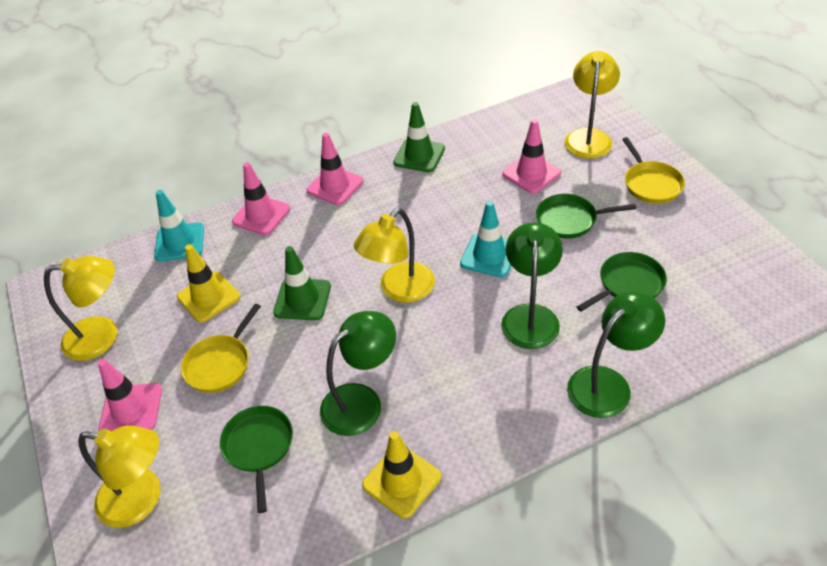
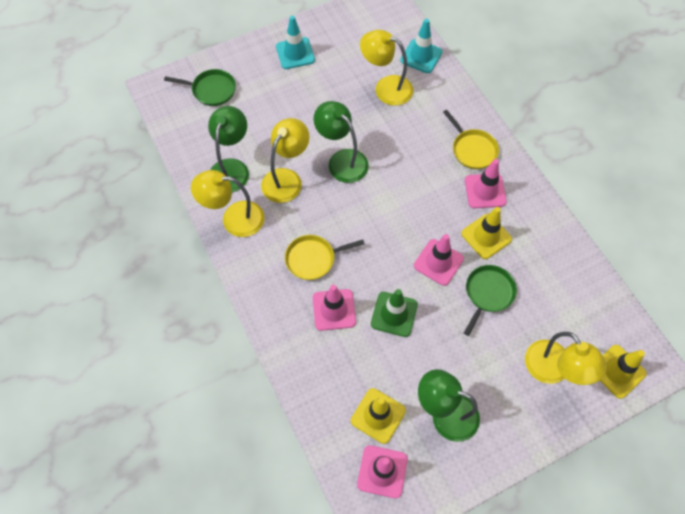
green pan: 3 -> 2
green traffic cone: 2 -> 1
yellow traffic cone: 2 -> 3

